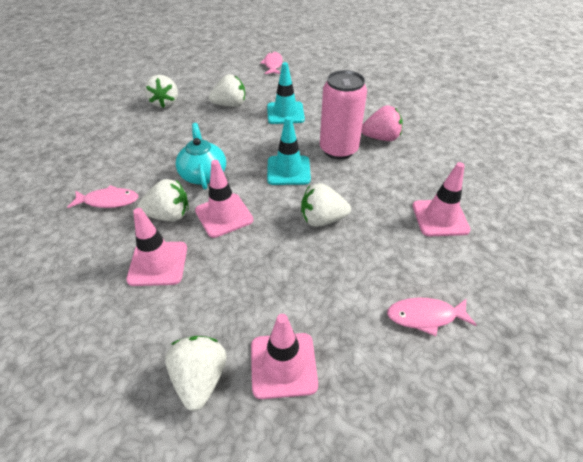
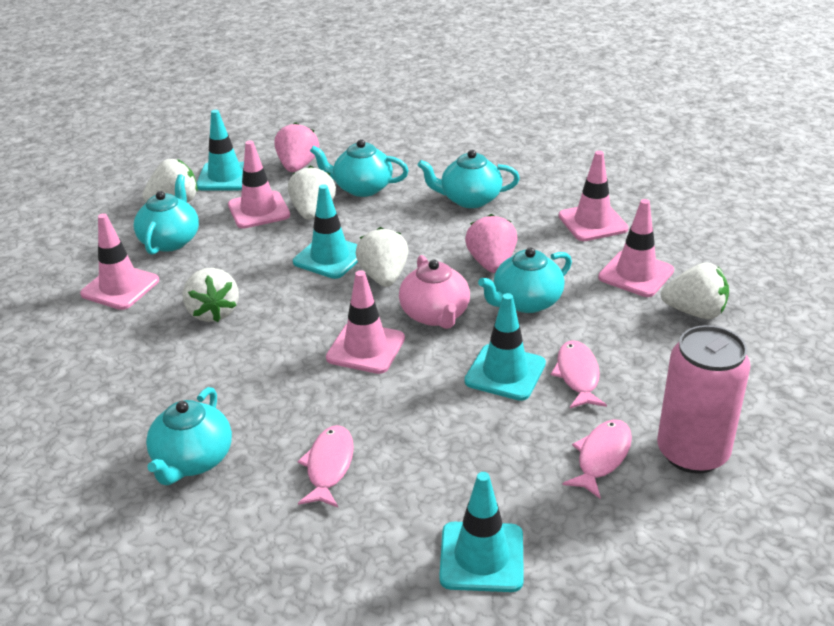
pink strawberry: 1 -> 2
pink teapot: 0 -> 1
pink traffic cone: 4 -> 5
turquoise teapot: 1 -> 5
turquoise traffic cone: 2 -> 4

